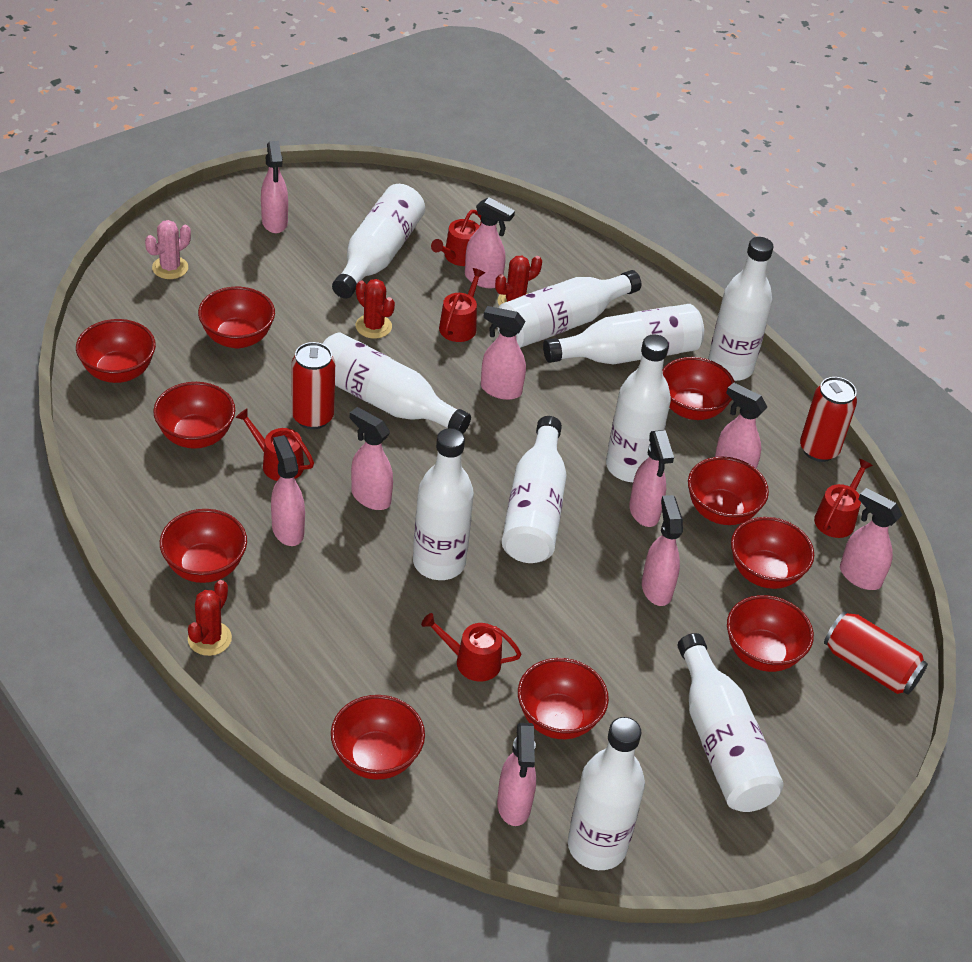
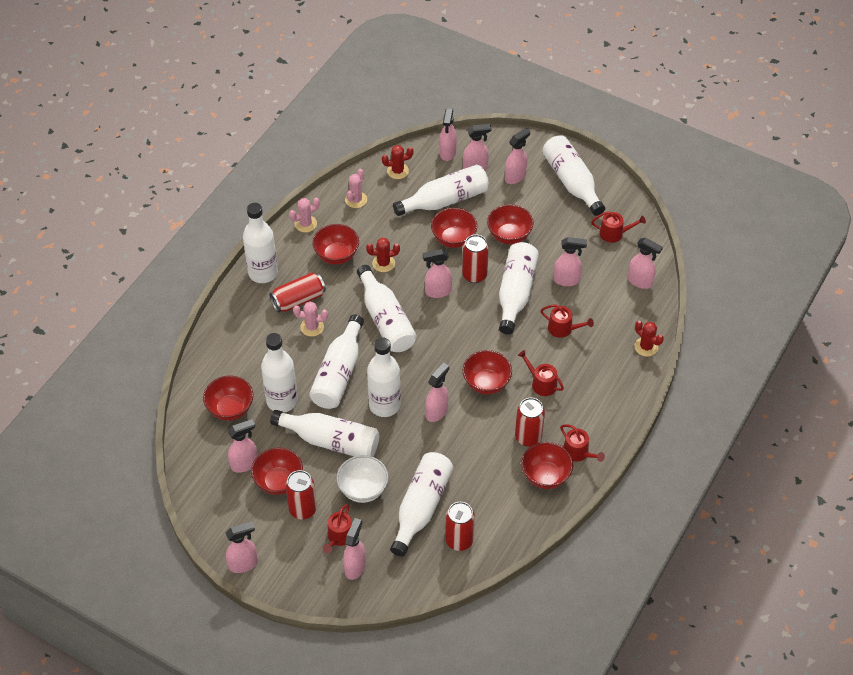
pink cactus: 1 -> 3
red bowl: 10 -> 7
red can: 3 -> 5
white bowl: 0 -> 1

